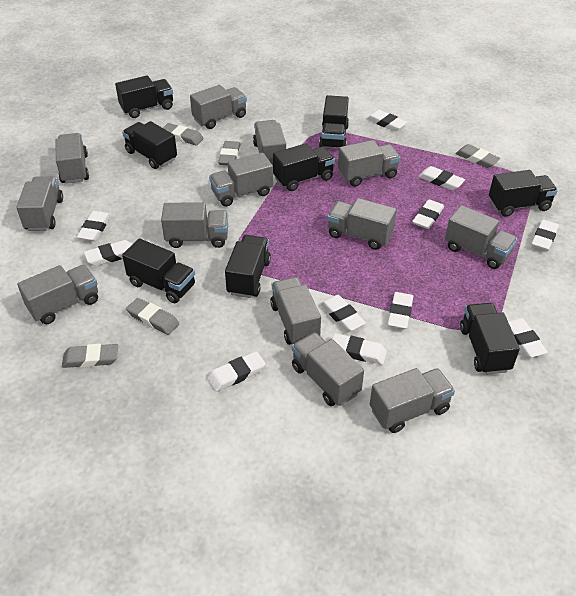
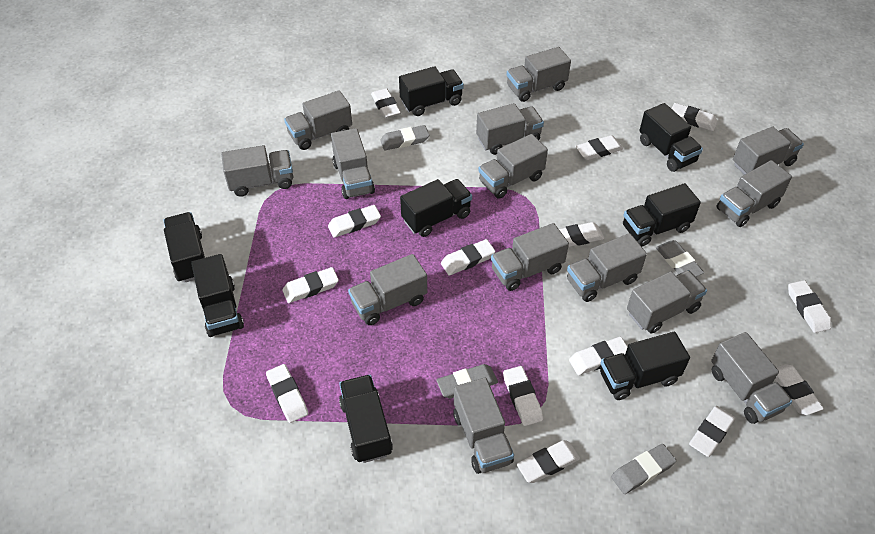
grey eraser: 5 -> 4
grey truck: 13 -> 14
white eraser: 11 -> 14

